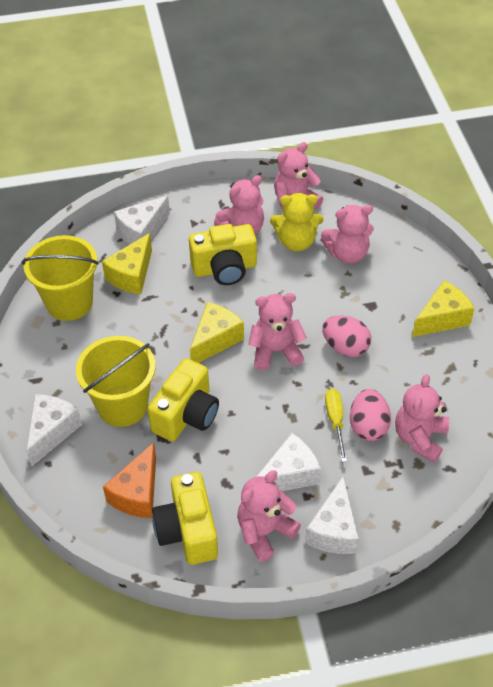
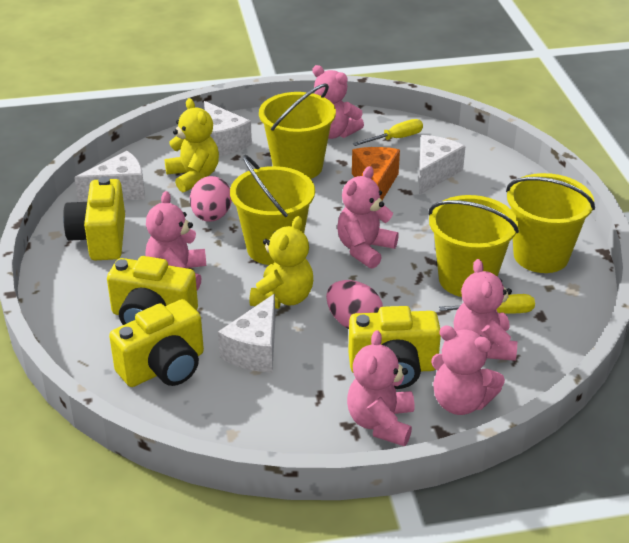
yellow bucket: 2 -> 4
yellow camera: 3 -> 4
yellow cheese: 3 -> 0
yellow screwdriver: 1 -> 2
yellow teddy bear: 1 -> 2

